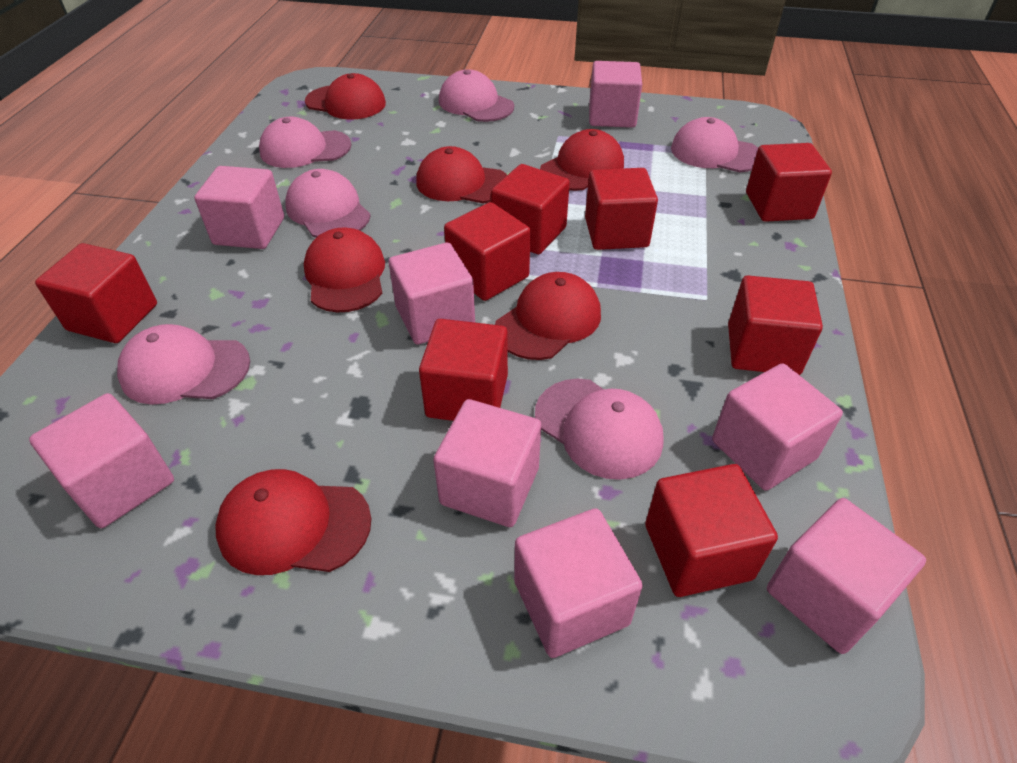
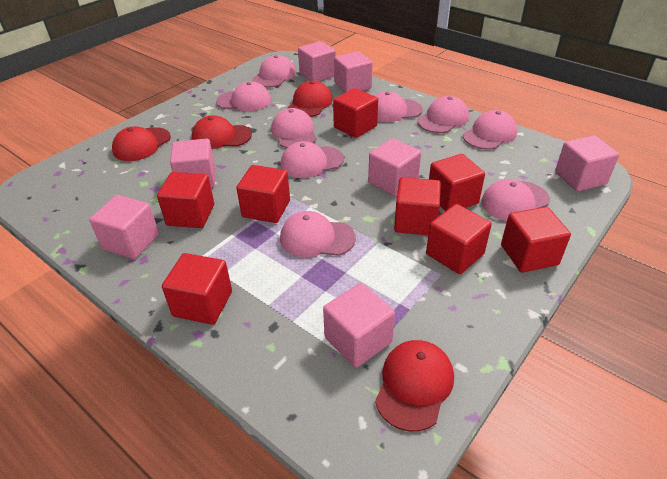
pink cap: 6 -> 9
pink cube: 8 -> 7
red cap: 6 -> 4

